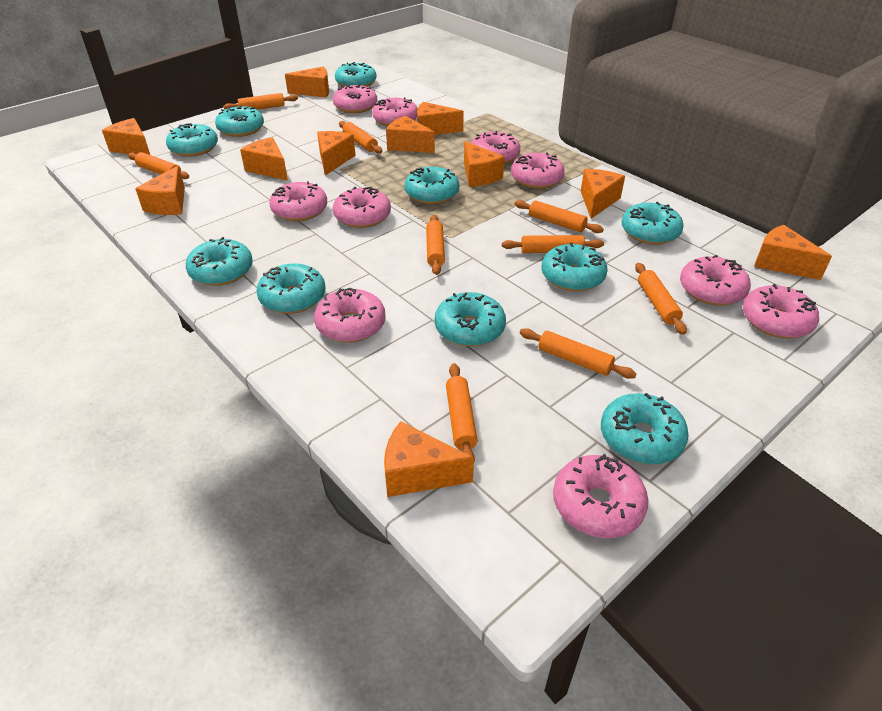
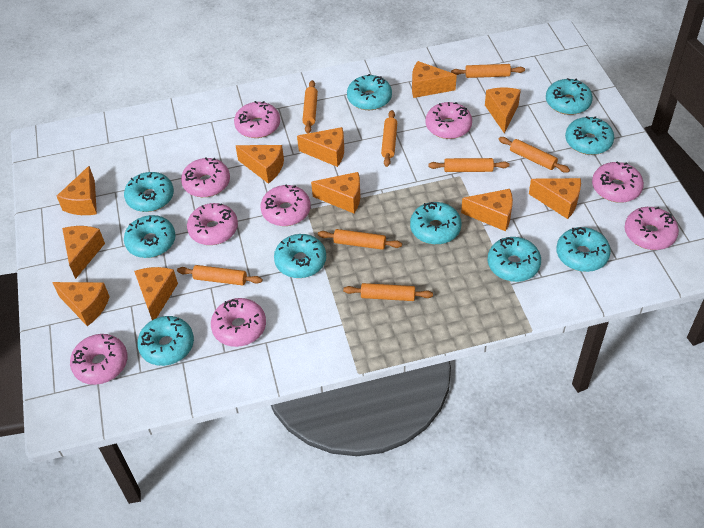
orange rolling pin: 9 -> 8
pink donut: 10 -> 9

